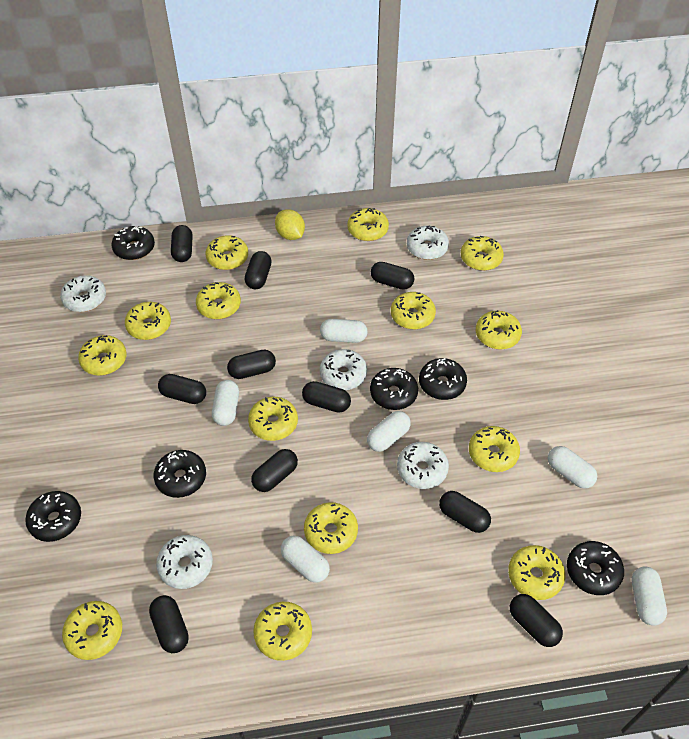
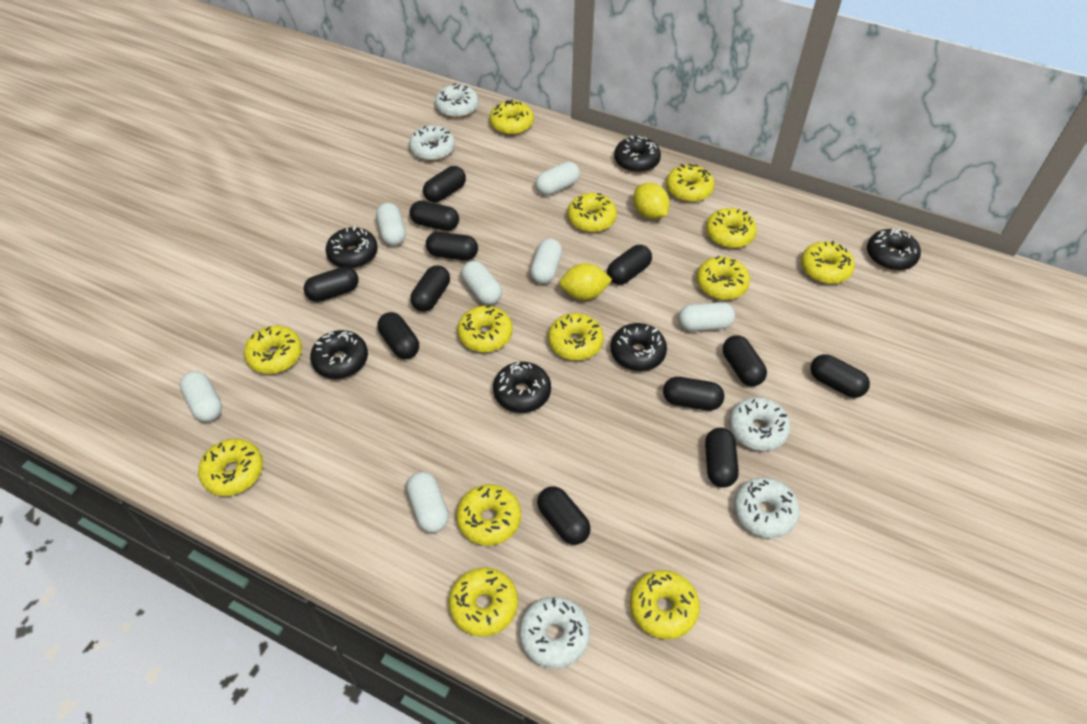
black capsule: 10 -> 12
white capsule: 6 -> 7
yellow donut: 14 -> 13
yellow lemon: 1 -> 2

